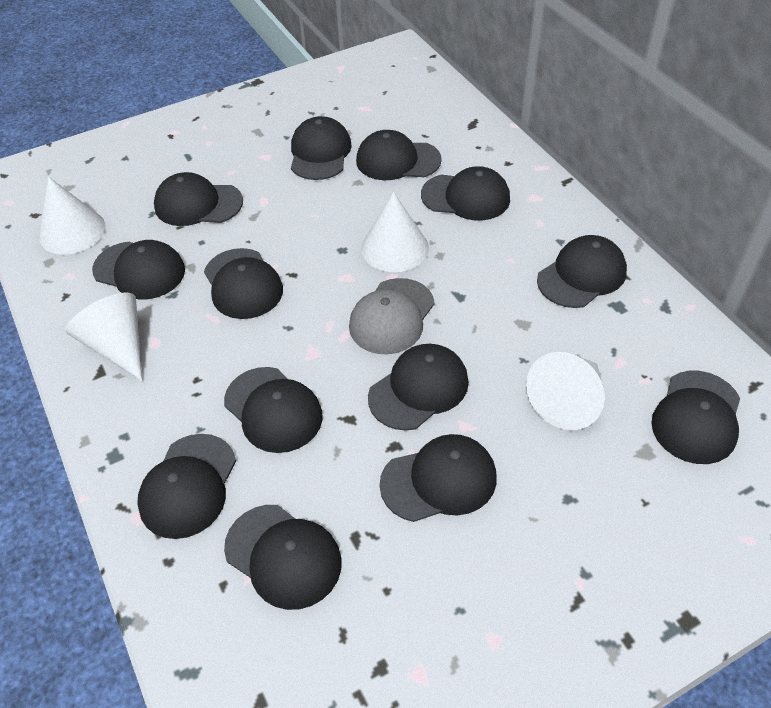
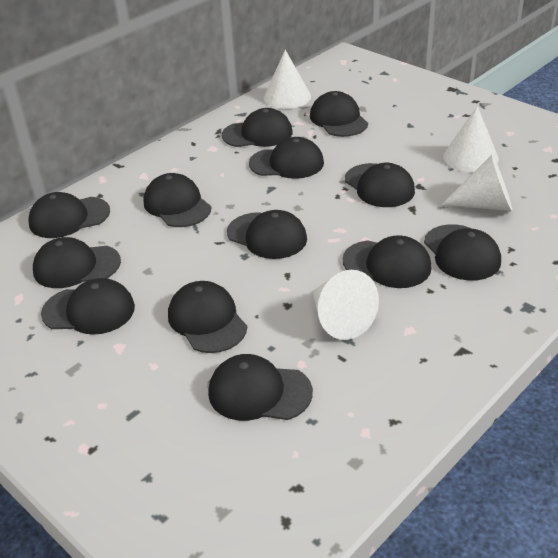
grey cap: 1 -> 0

